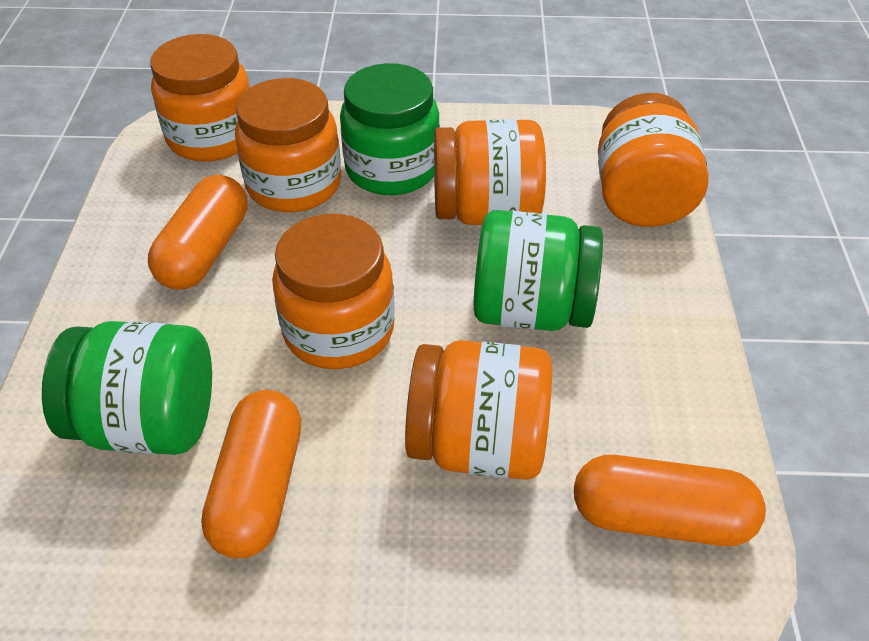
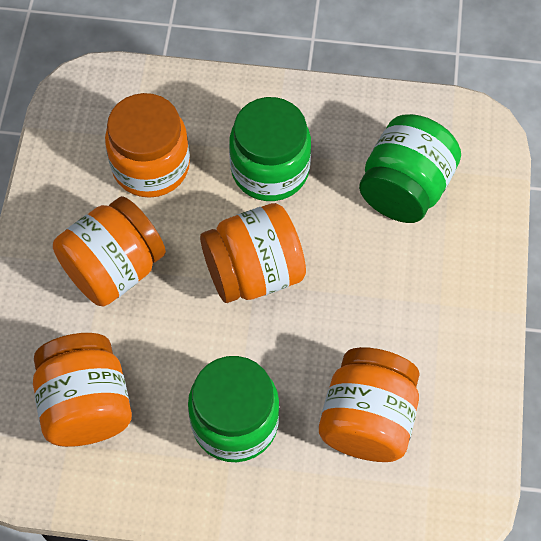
orange capsule: 3 -> 0
orange jar: 6 -> 5

